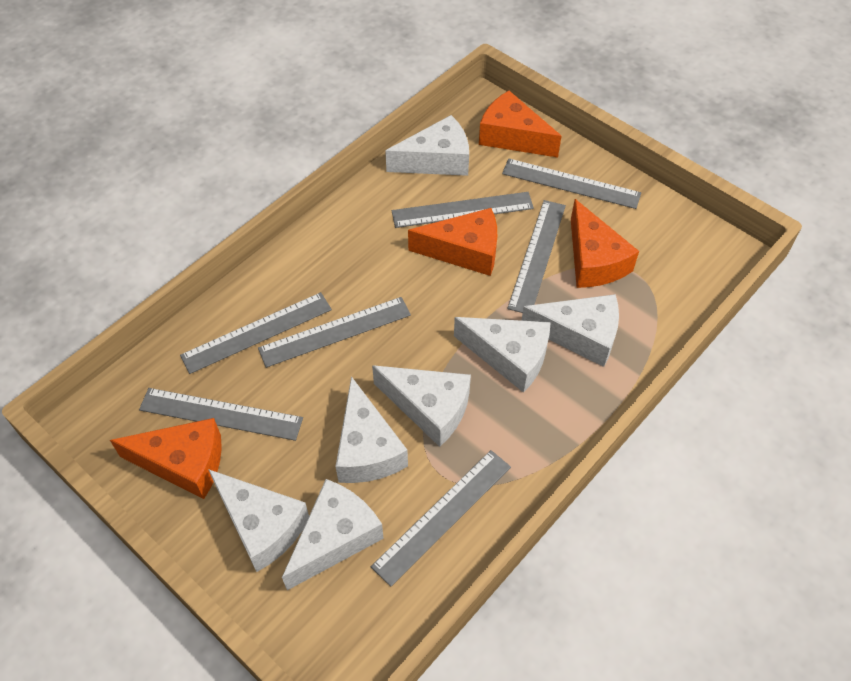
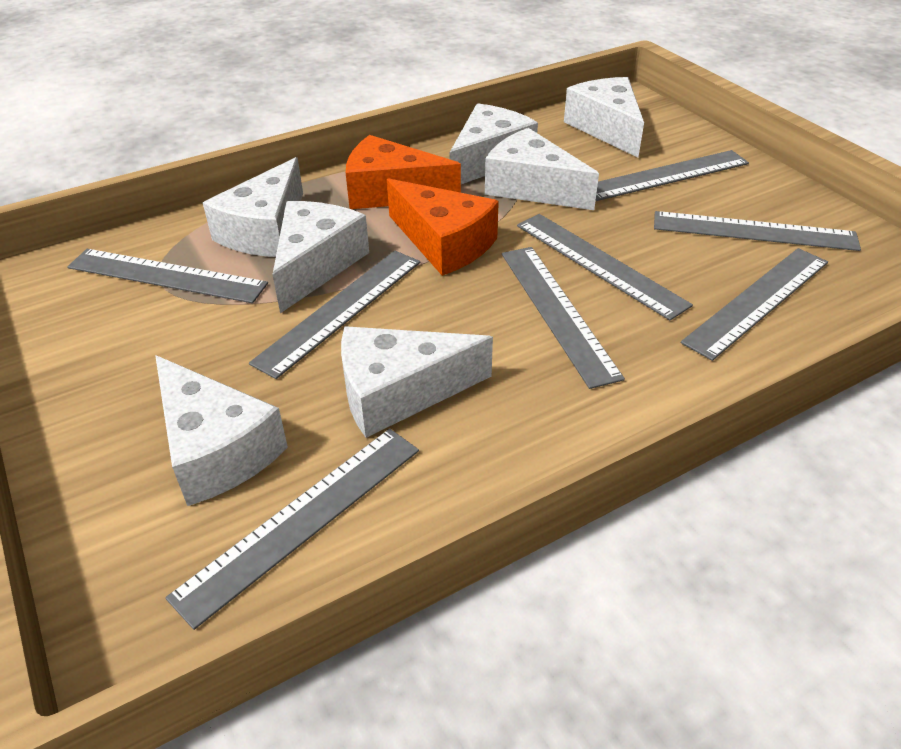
grey ruler: 7 -> 8
orange cheese: 4 -> 2

